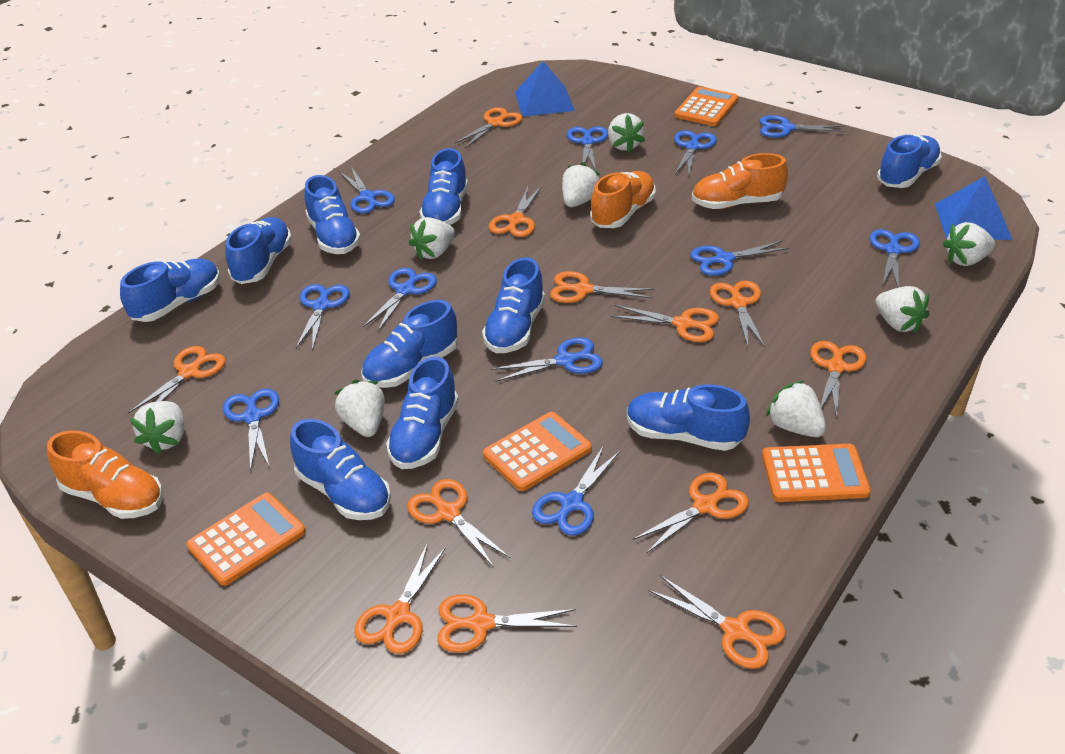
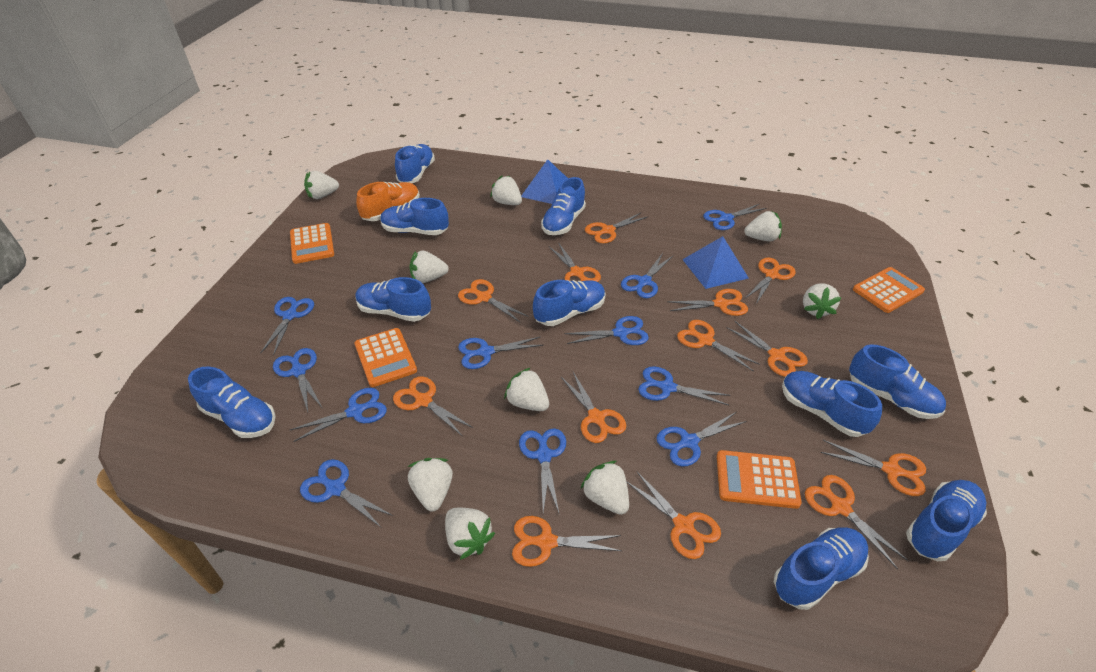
orange scissors: 12 -> 13
orange shoe: 3 -> 1
white strawberry: 8 -> 9

